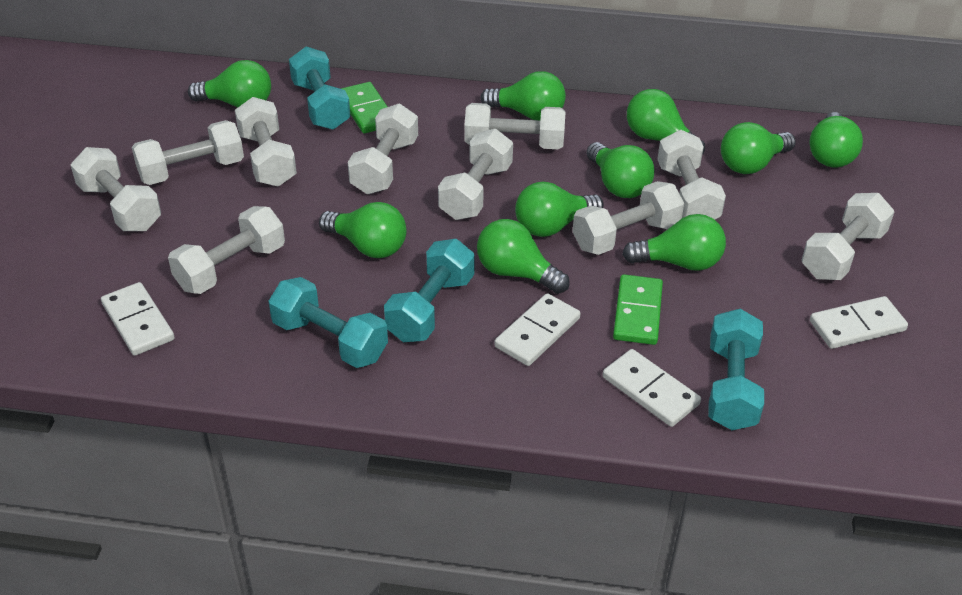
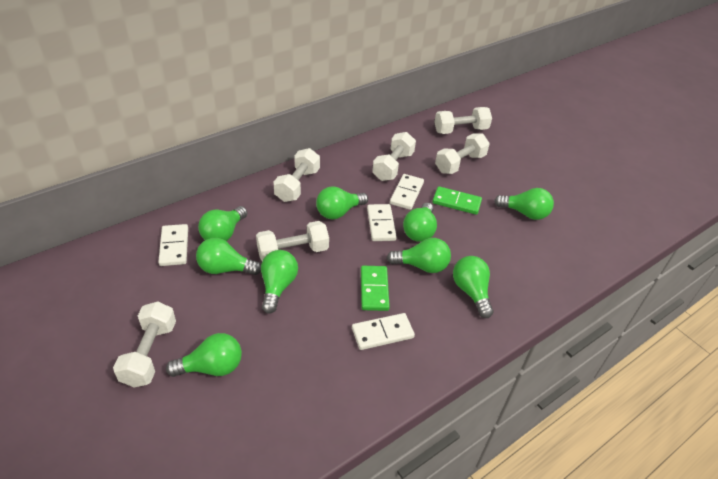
green light bulb: 10 -> 9
turquoise dumbbell: 4 -> 0
white dumbbell: 10 -> 6

